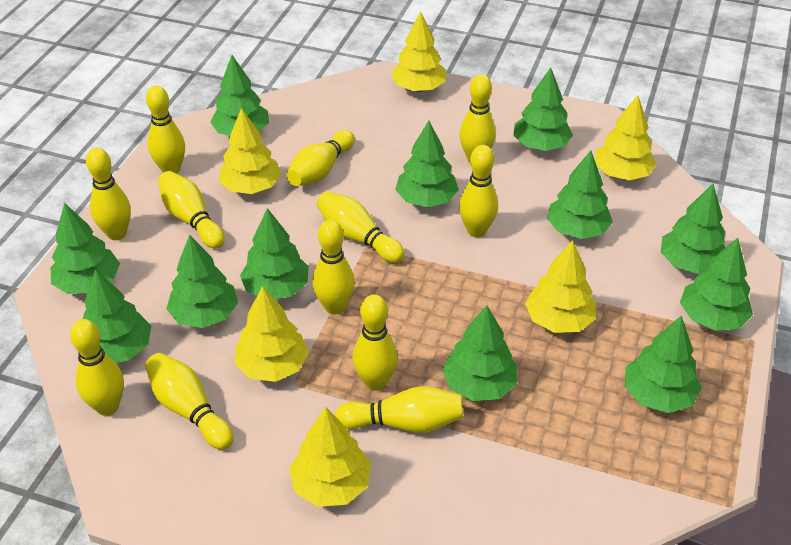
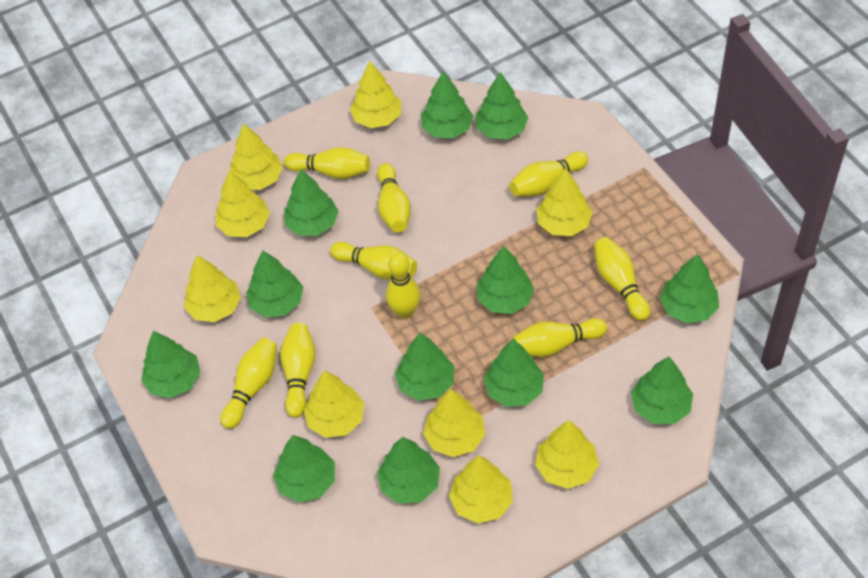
yellow bowling pin: 12 -> 9
yellow tree: 6 -> 9

